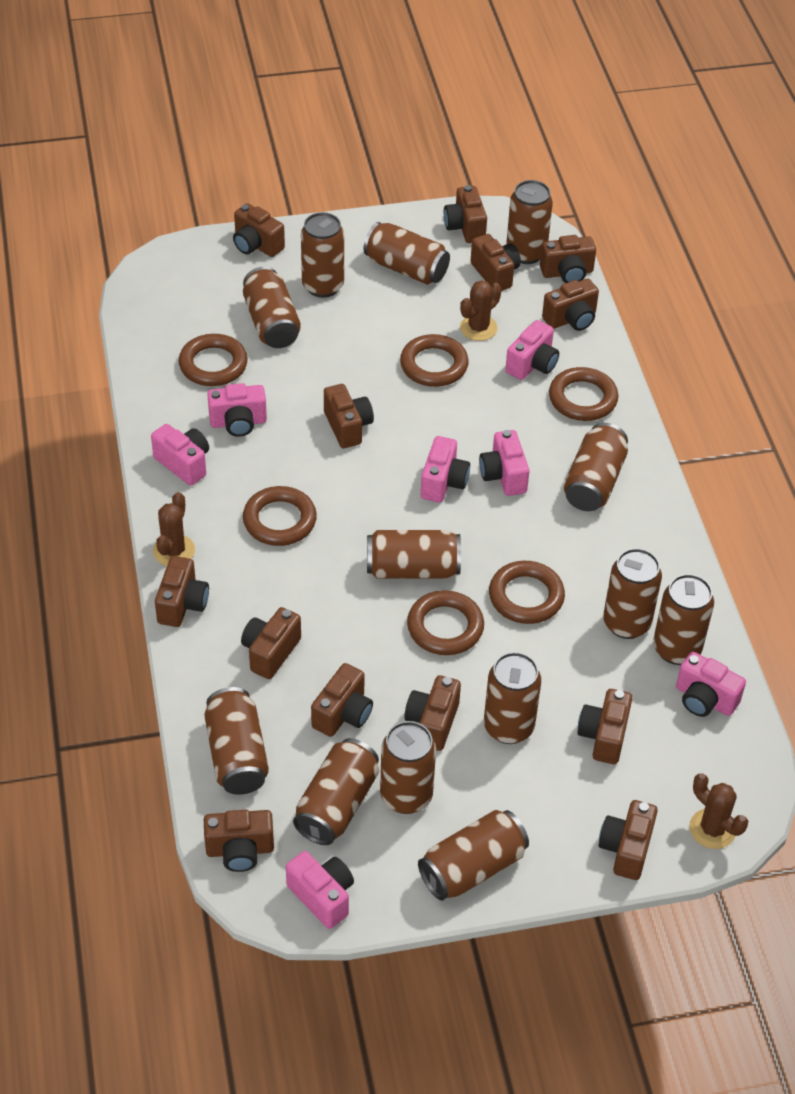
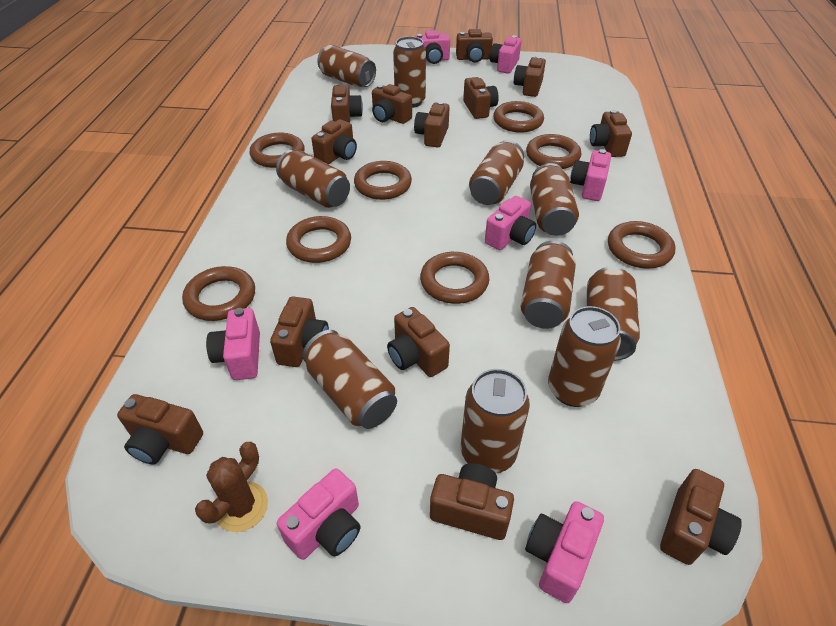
brown cactus: 3 -> 1
brown can: 13 -> 10
brown ring: 6 -> 8

